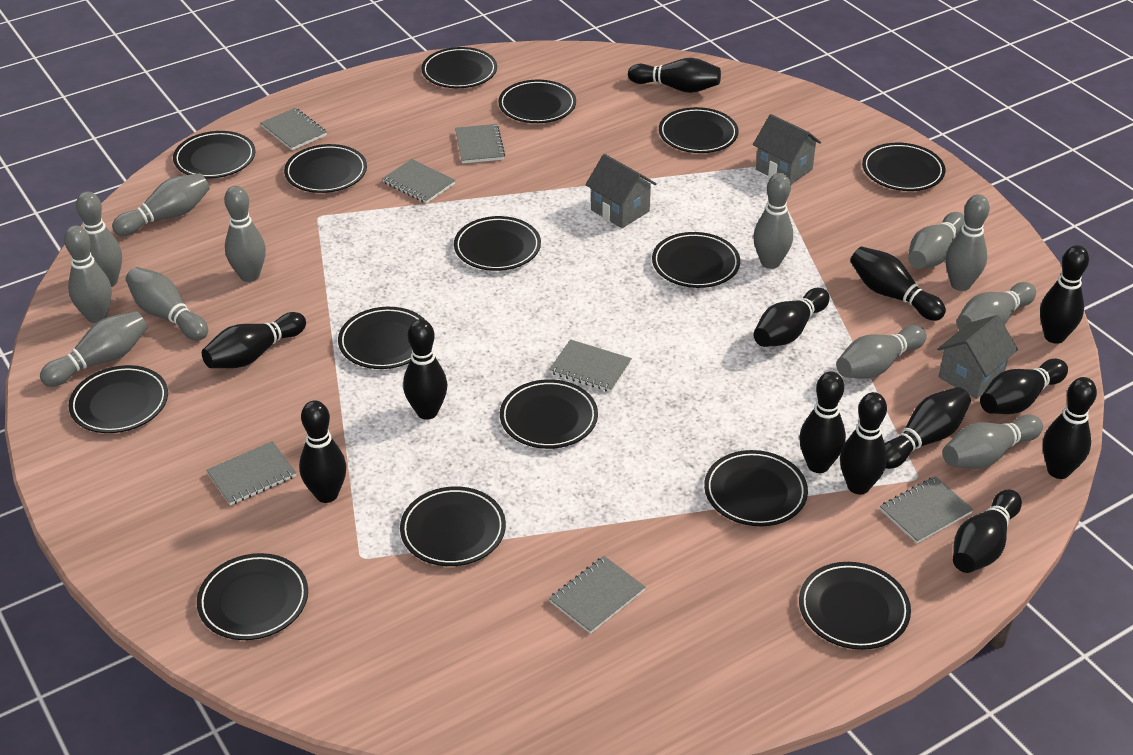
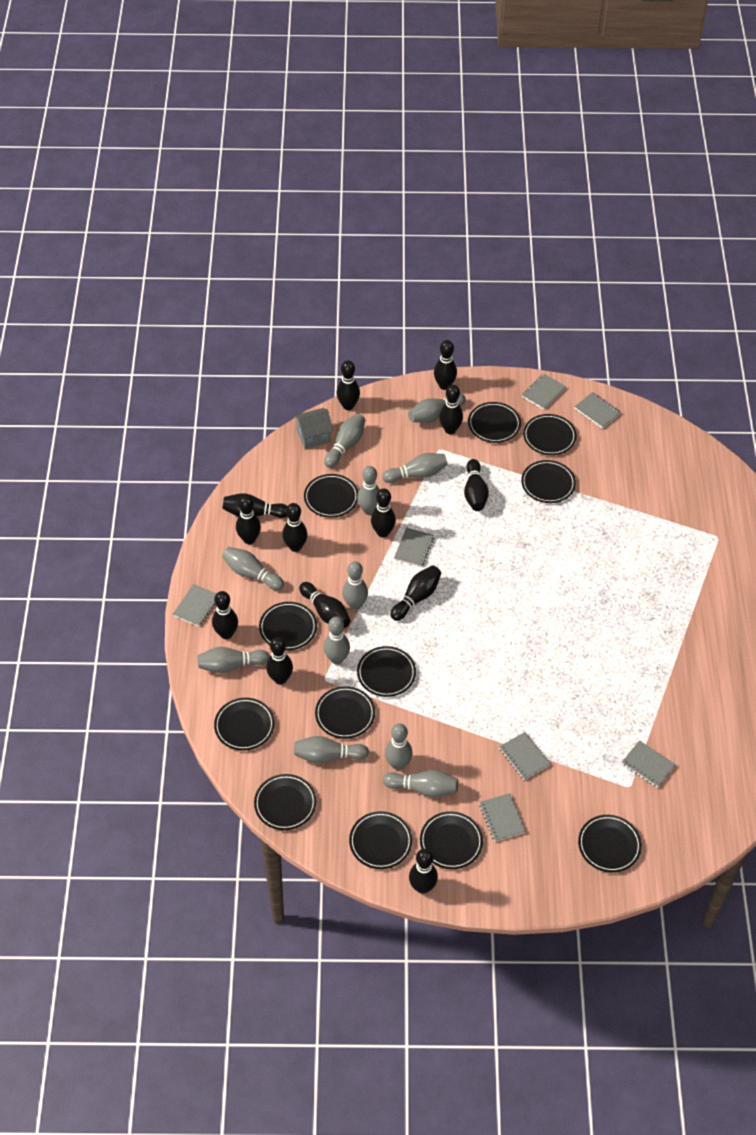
black plate: 15 -> 12
grey bowling pin: 12 -> 11
grey house: 3 -> 1

